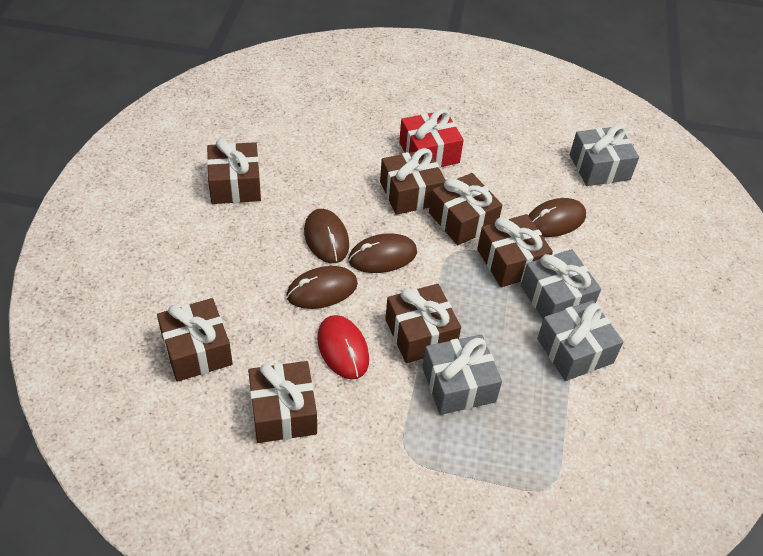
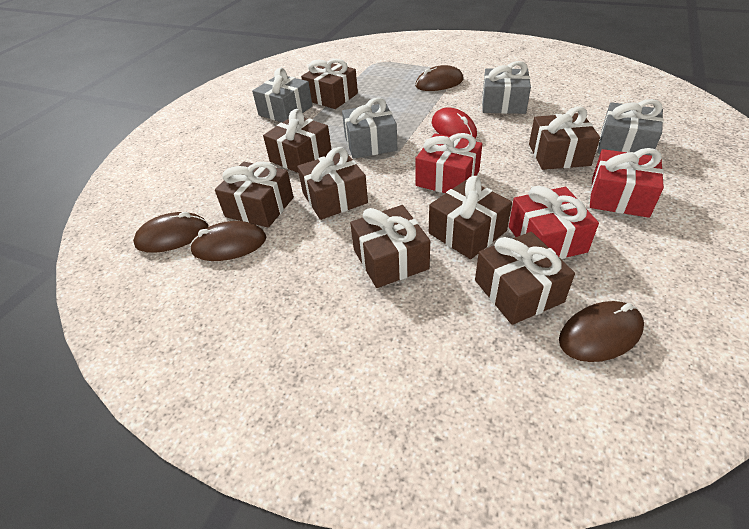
brown gift: 7 -> 8
red gift: 1 -> 3

